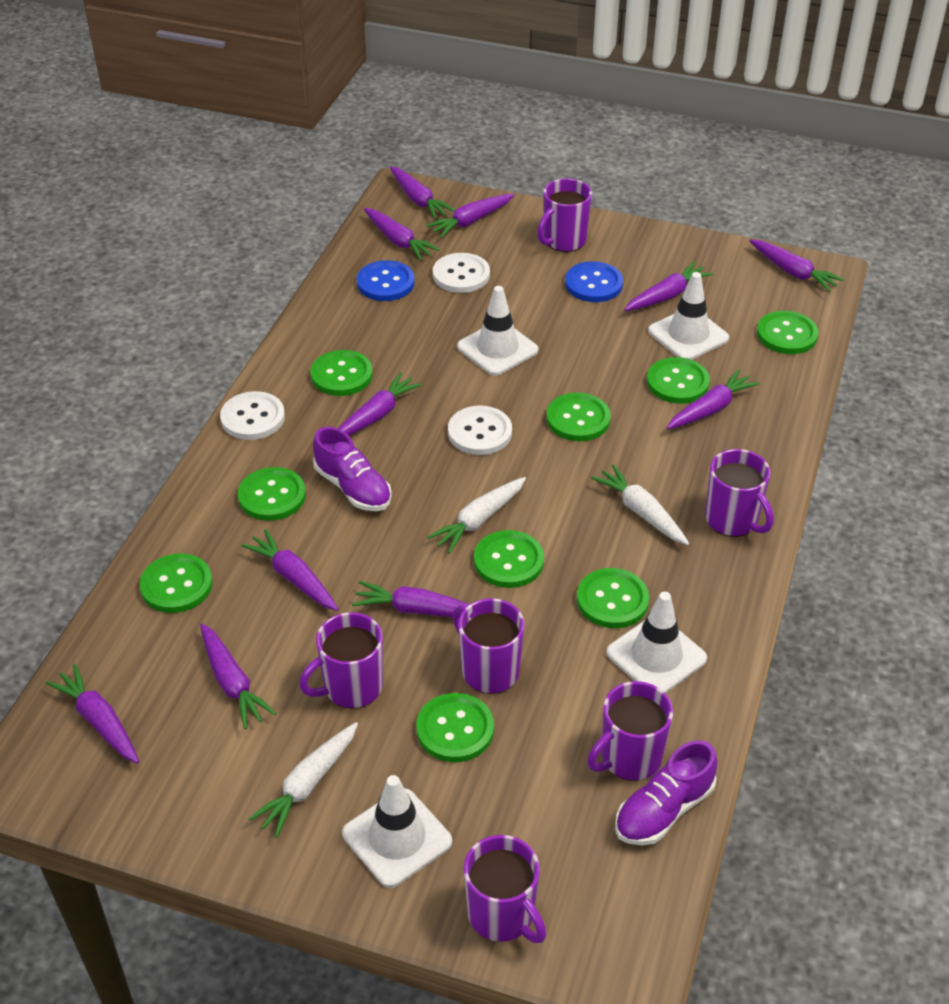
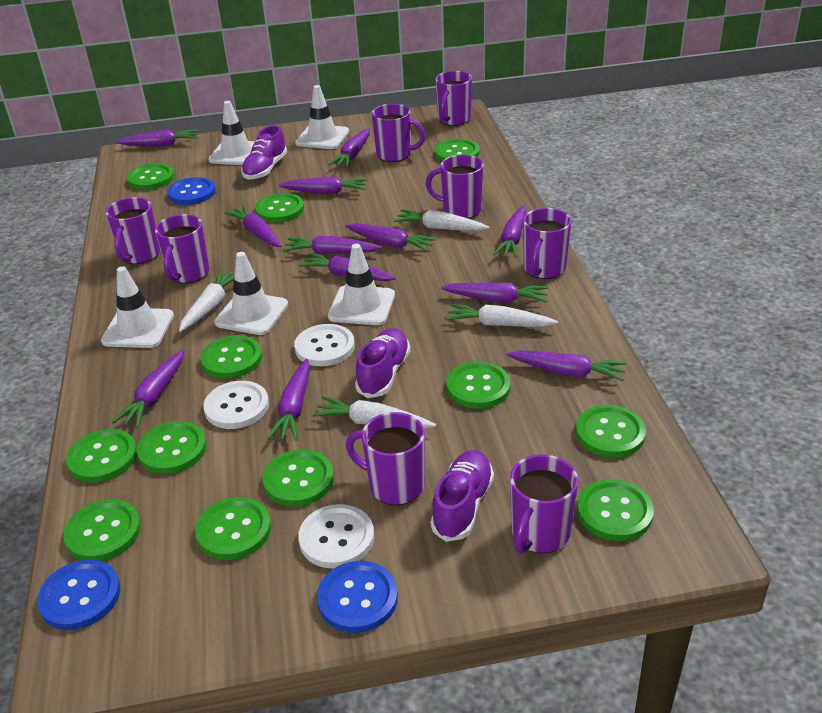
blue button: 2 -> 3
green button: 9 -> 12
purple carrot: 11 -> 12
purple mug: 6 -> 8
purple shoe: 2 -> 3
white carrot: 3 -> 4
white traffic cone: 4 -> 5

